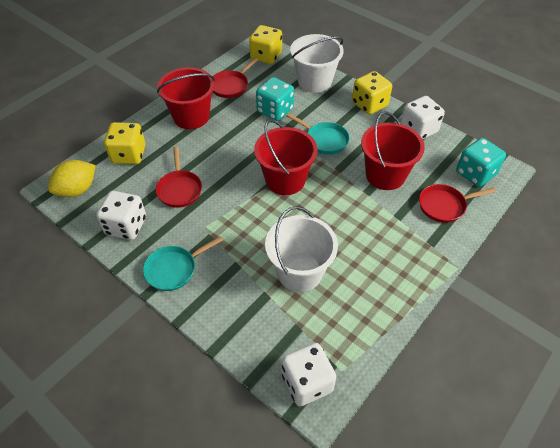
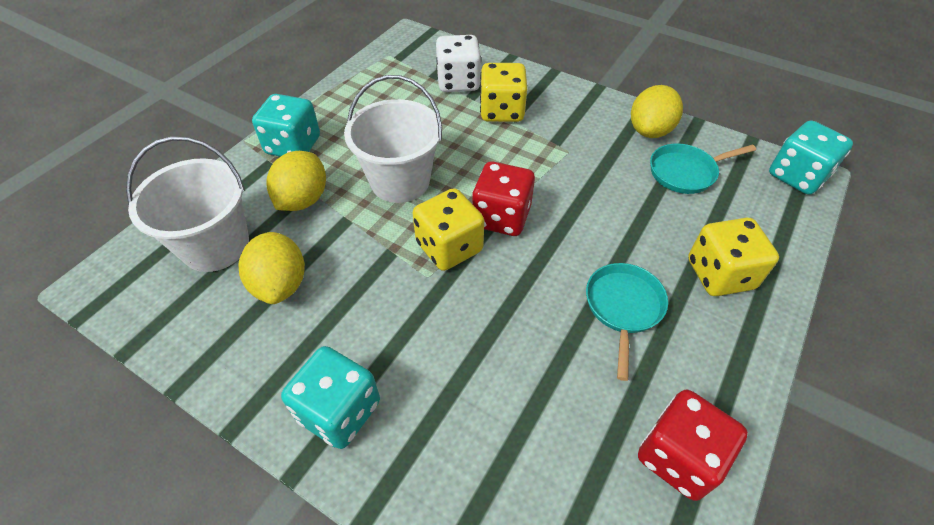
red bucket: 3 -> 0
red dice: 0 -> 2
red pan: 3 -> 0
turquoise dice: 2 -> 3
white dice: 3 -> 1
yellow lemon: 1 -> 3

